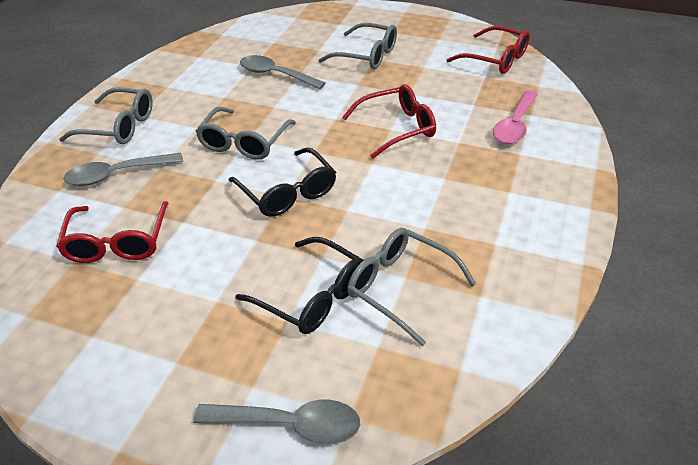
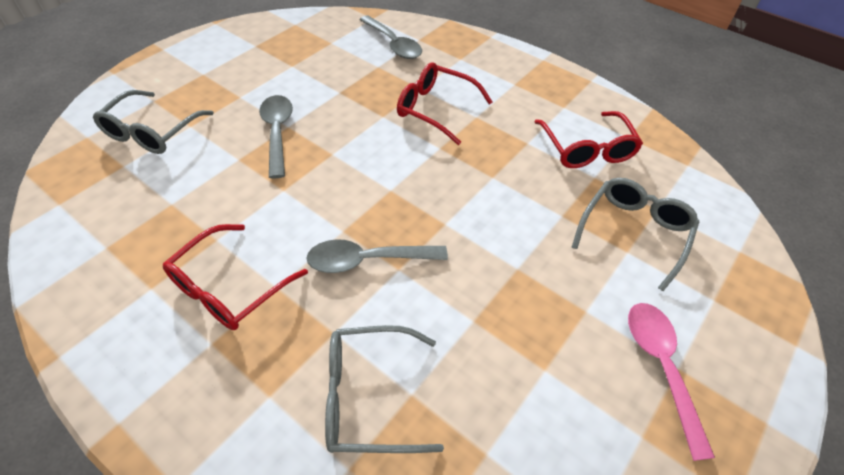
black glasses: 2 -> 0
grey glasses: 4 -> 3

